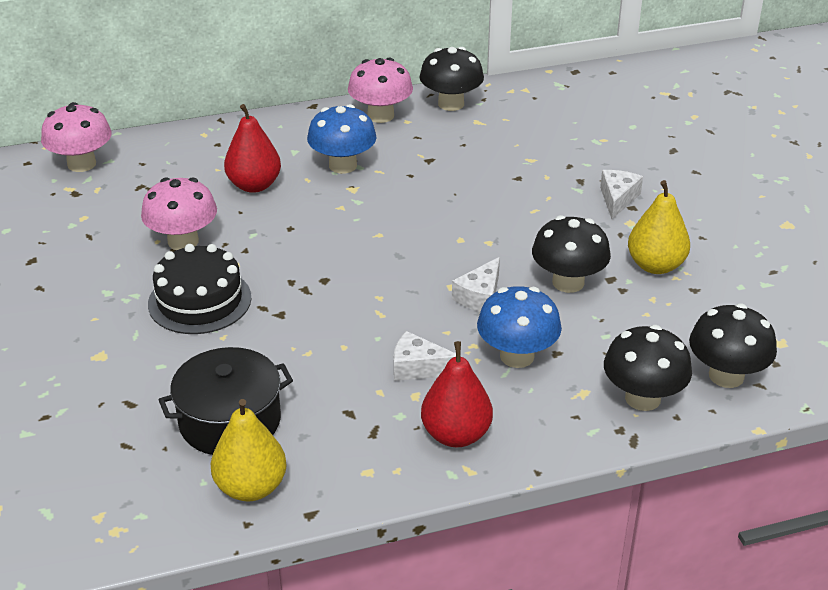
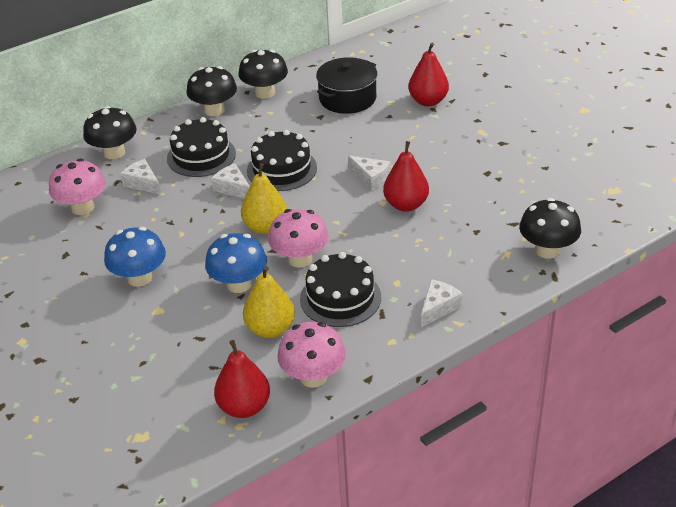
black cake: 1 -> 3
red pear: 2 -> 3
white cheese: 3 -> 4

